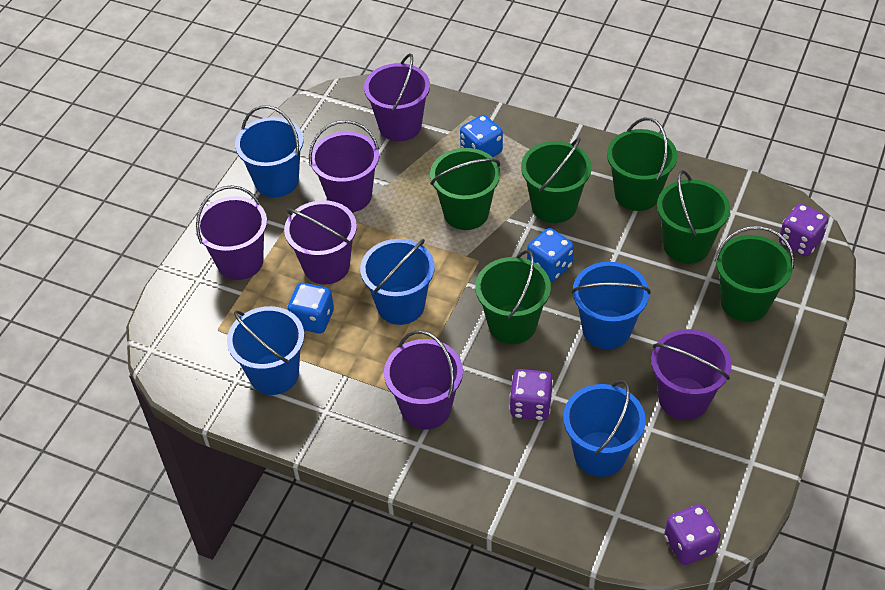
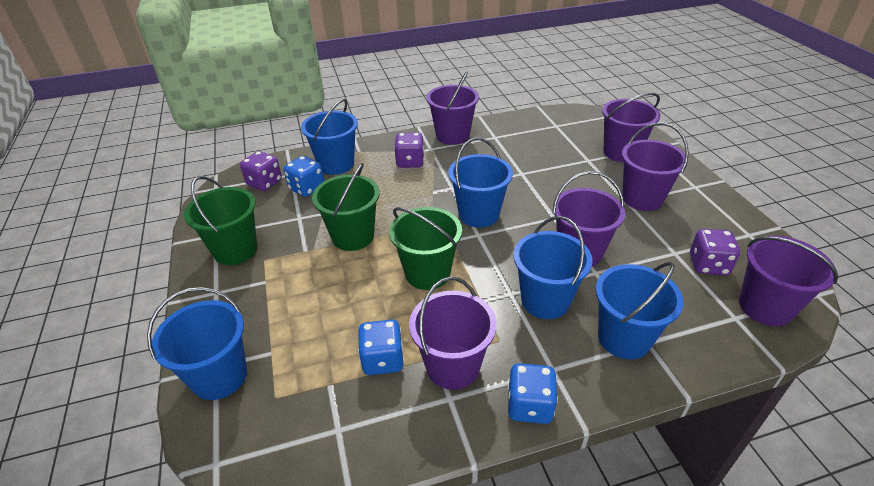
green bucket: 6 -> 3

